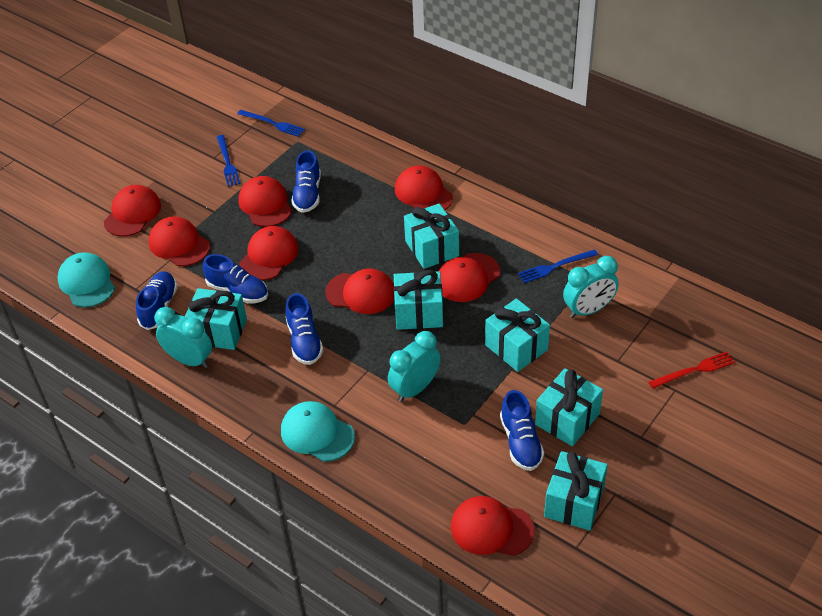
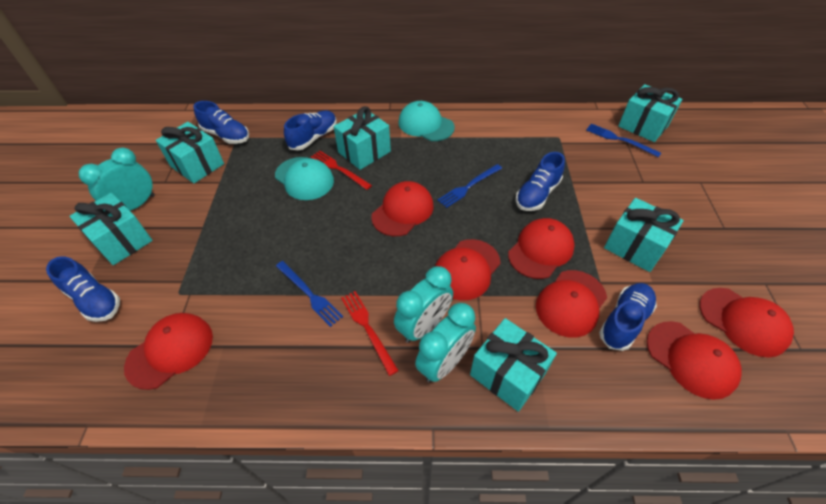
red cap: 8 -> 7
red fork: 1 -> 2

